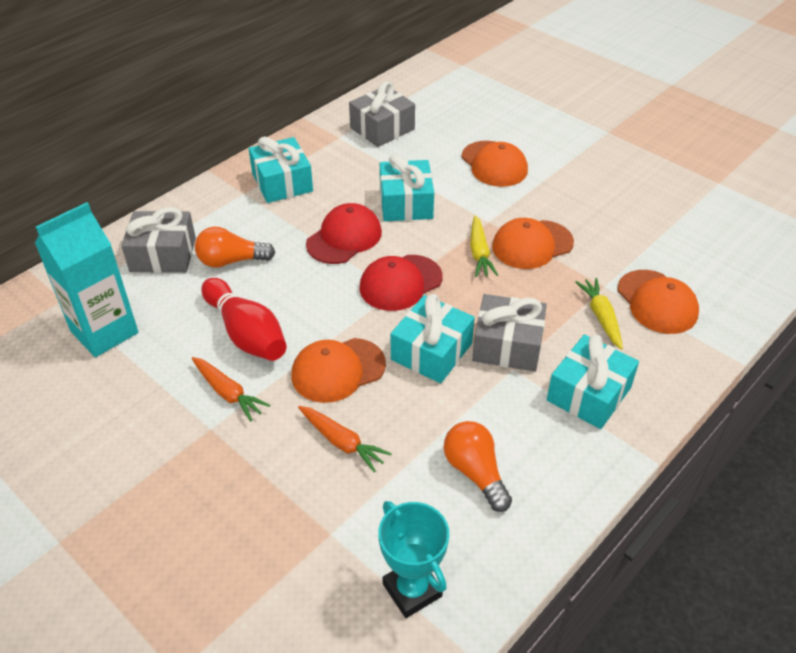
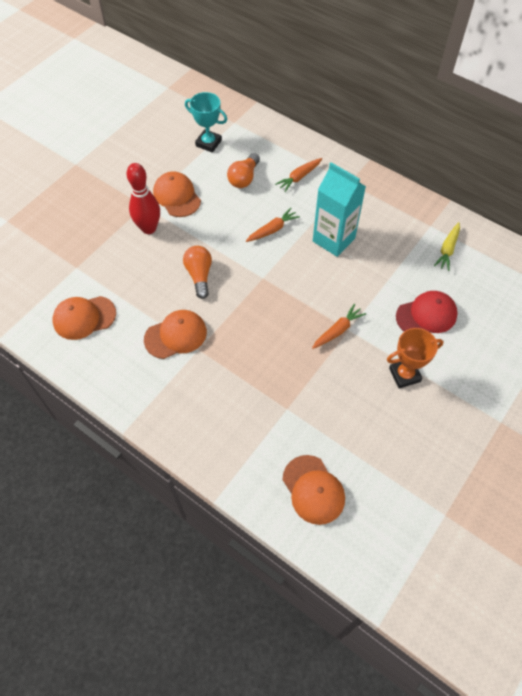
grey gift: 3 -> 0
orange carrot: 2 -> 3
orange trophy: 0 -> 1
red cap: 2 -> 1
turquoise gift: 4 -> 0
yellow carrot: 2 -> 1

